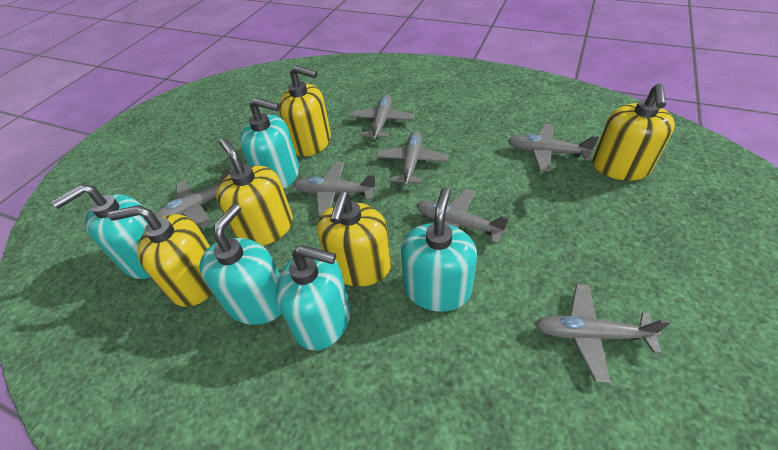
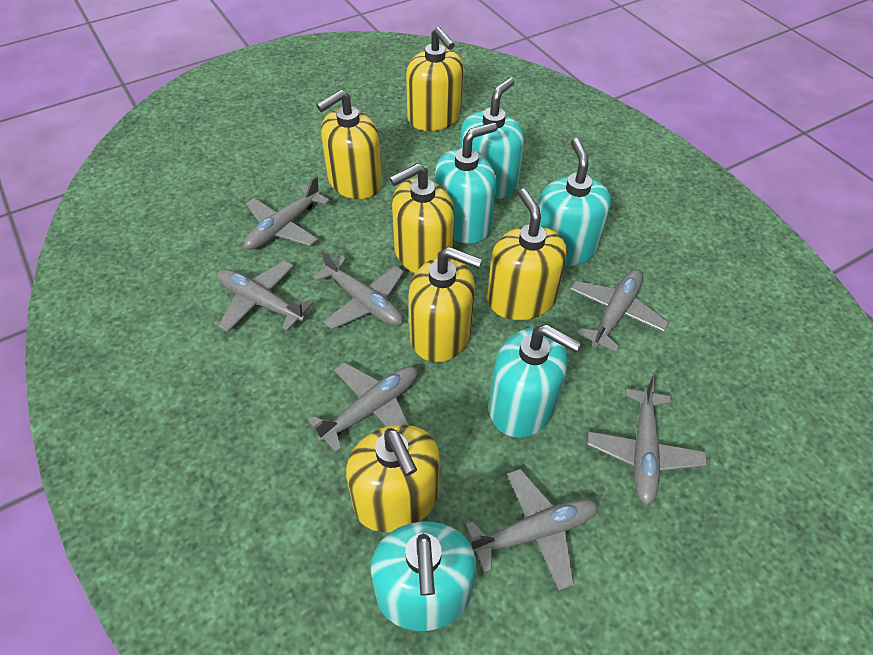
yellow soap dispenser: 5 -> 6

